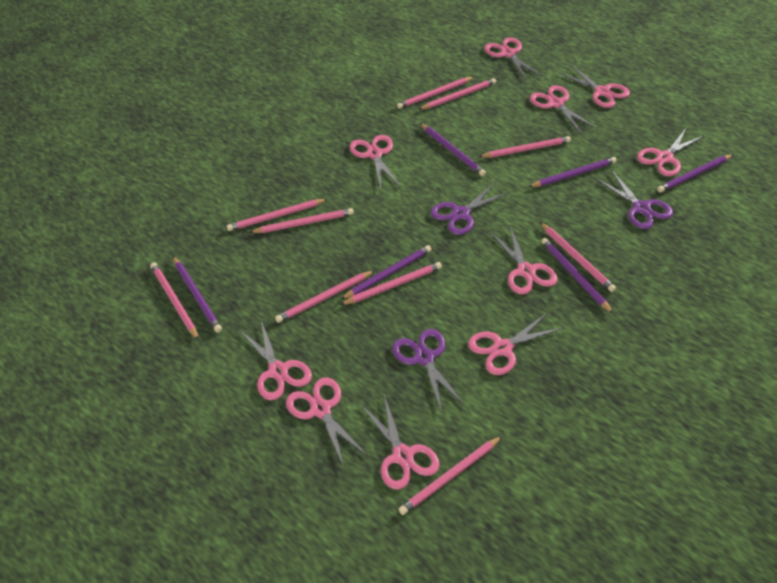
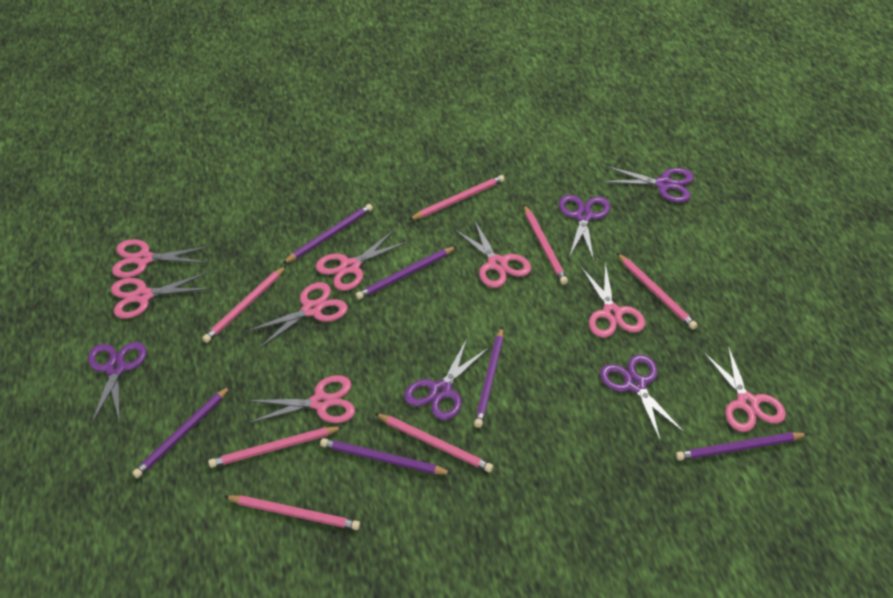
pink pencil: 10 -> 7
pink scissors: 10 -> 8
purple scissors: 3 -> 5

